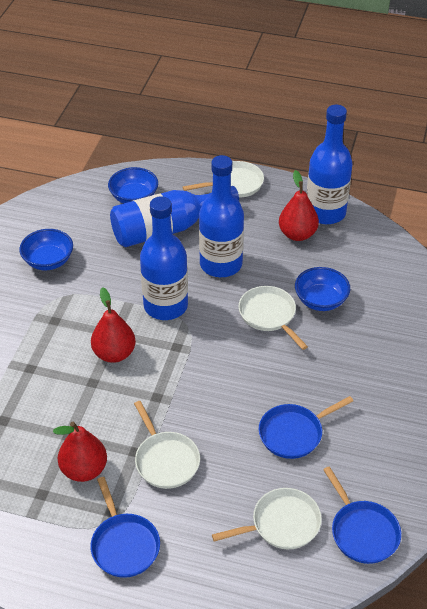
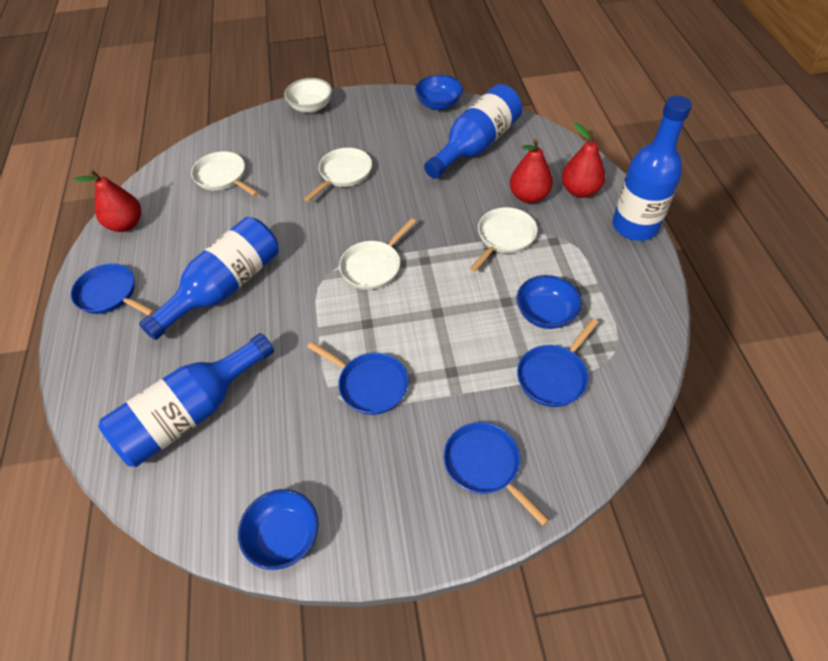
blue pan: 3 -> 4
white bowl: 0 -> 1

